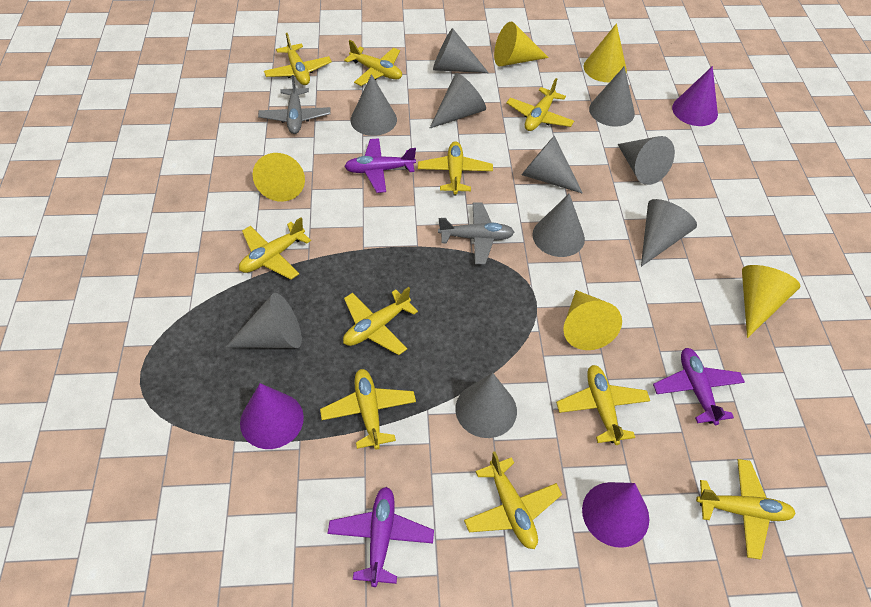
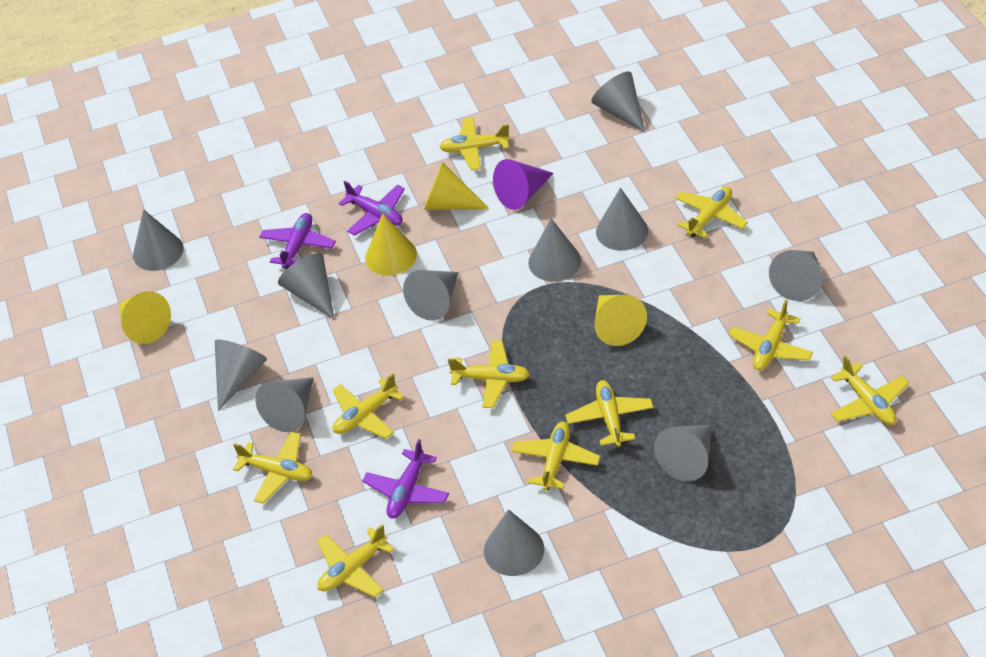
grey cone: 10 -> 11
grey plane: 2 -> 0
purple cone: 3 -> 1
yellow cone: 5 -> 4

